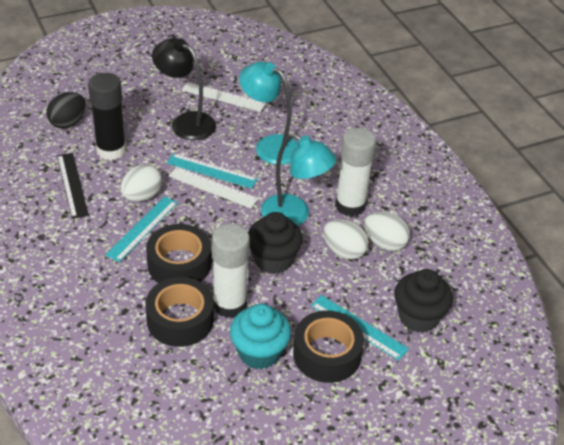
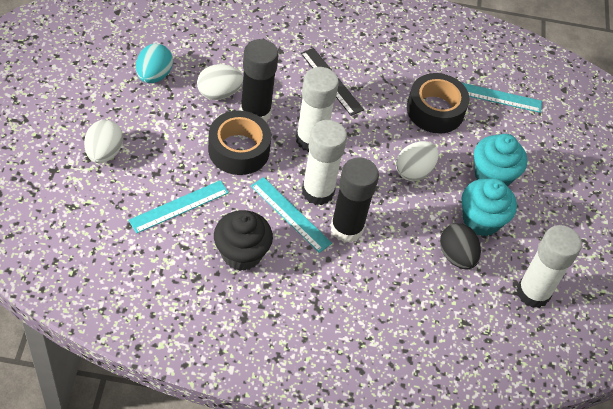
black cupcake: 2 -> 1
black glue stick: 1 -> 2
black lamp: 1 -> 0
black tape: 3 -> 2
turquoise cupcake: 1 -> 2
turquoise egg: 0 -> 1
turquoise lamp: 2 -> 0
white glue stick: 2 -> 3
white ruler: 2 -> 0

